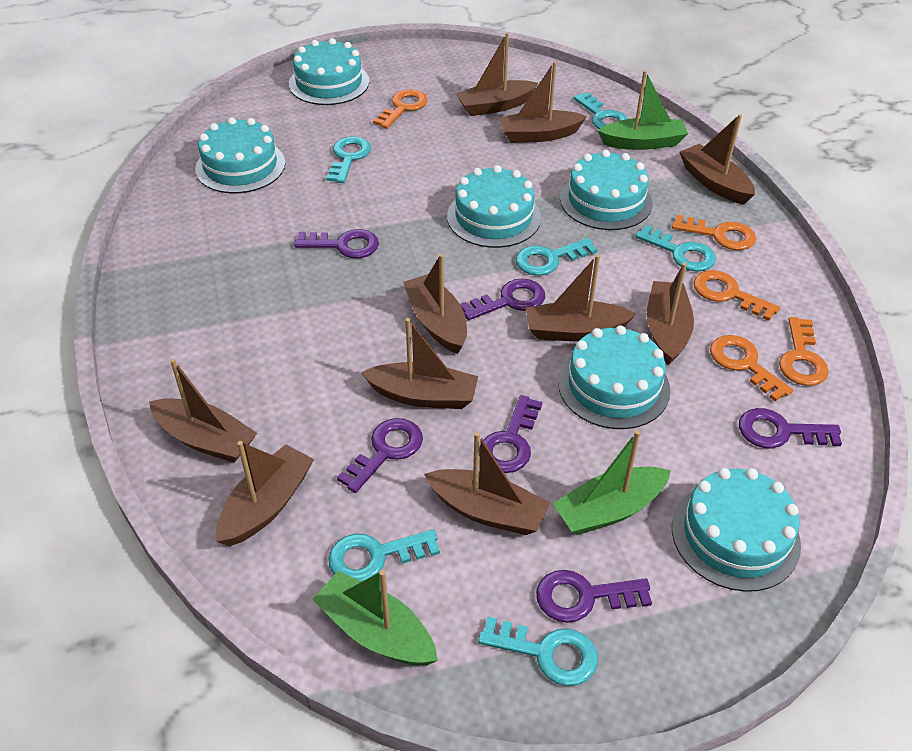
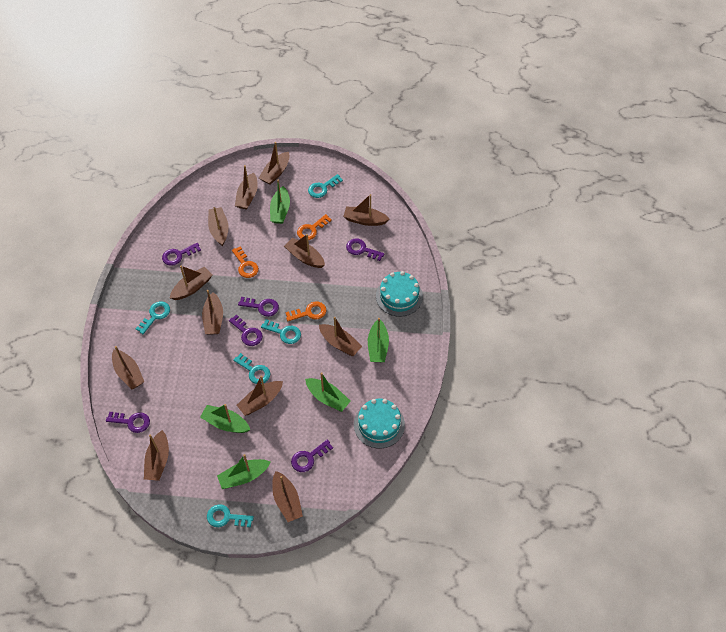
brown boat: 10 -> 12
green boat: 3 -> 5
orange key: 5 -> 3
turquoise cake: 6 -> 2
turquoise key: 6 -> 5

